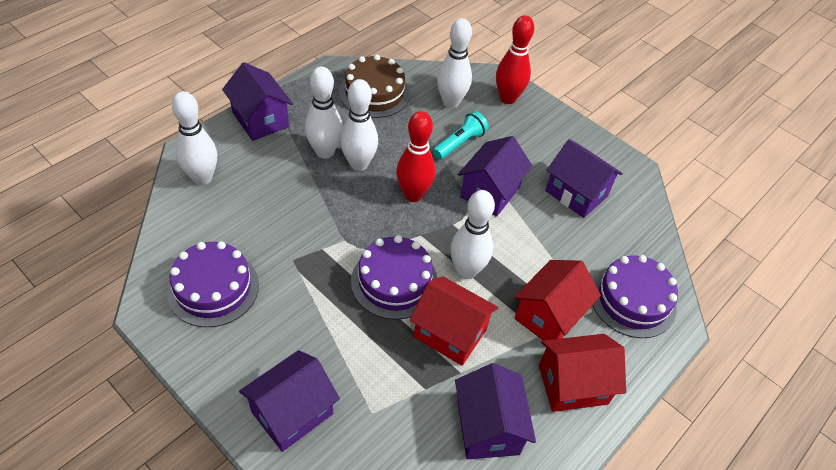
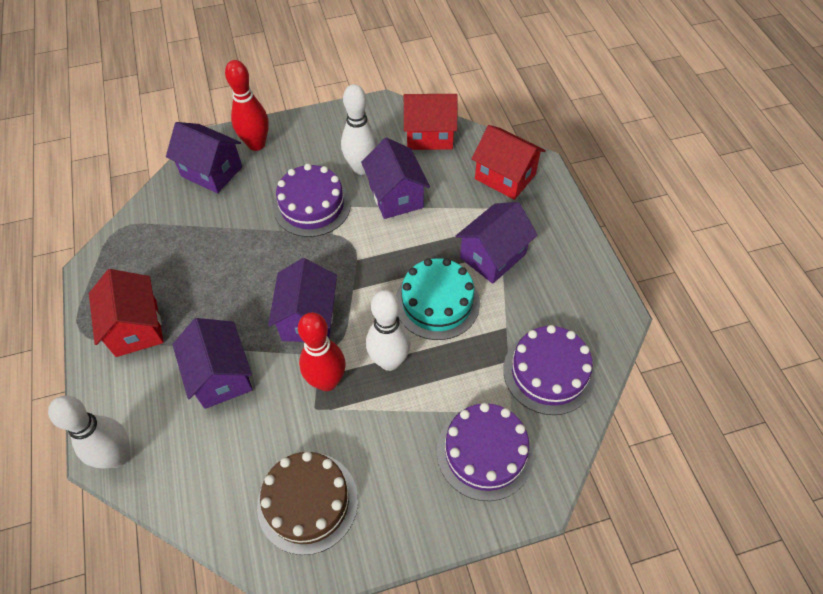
turquoise cake: 0 -> 1
turquoise flashlight: 1 -> 0
white bowling pin: 5 -> 3

